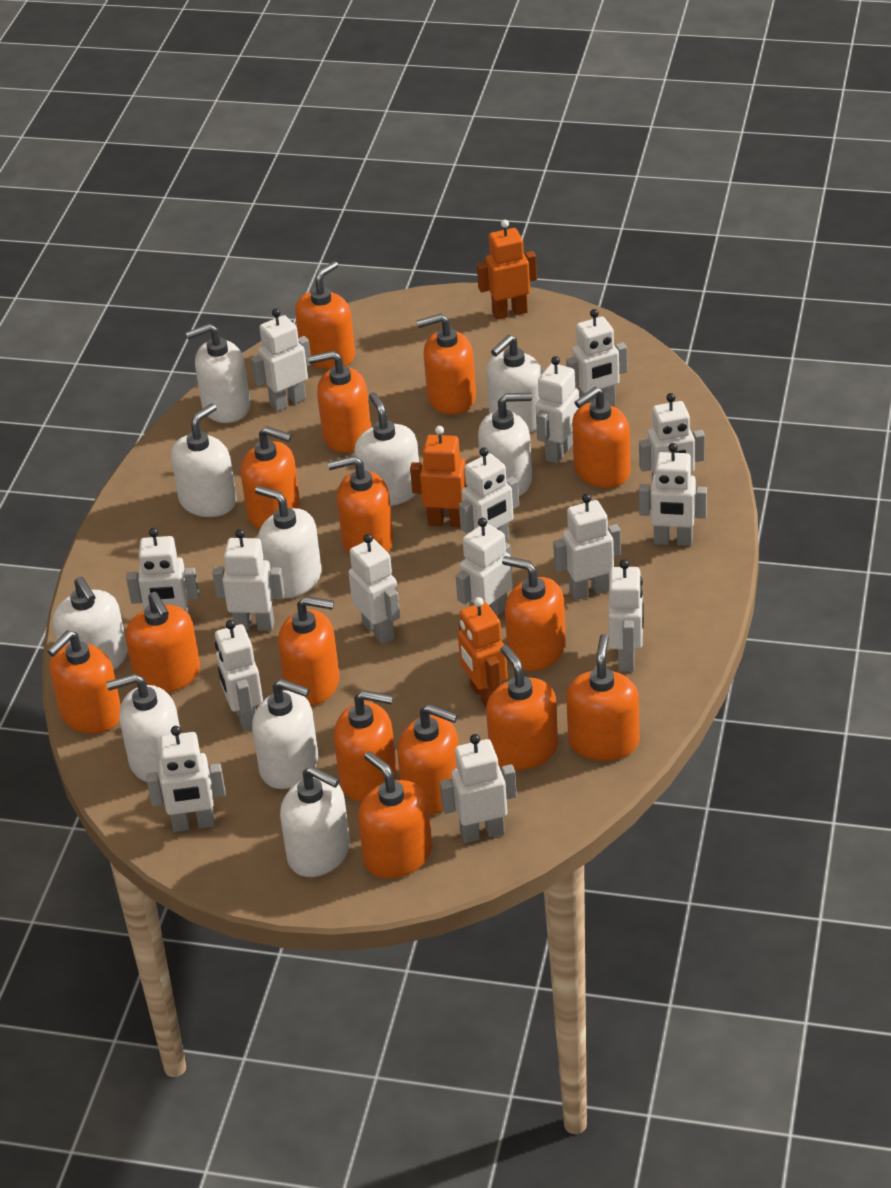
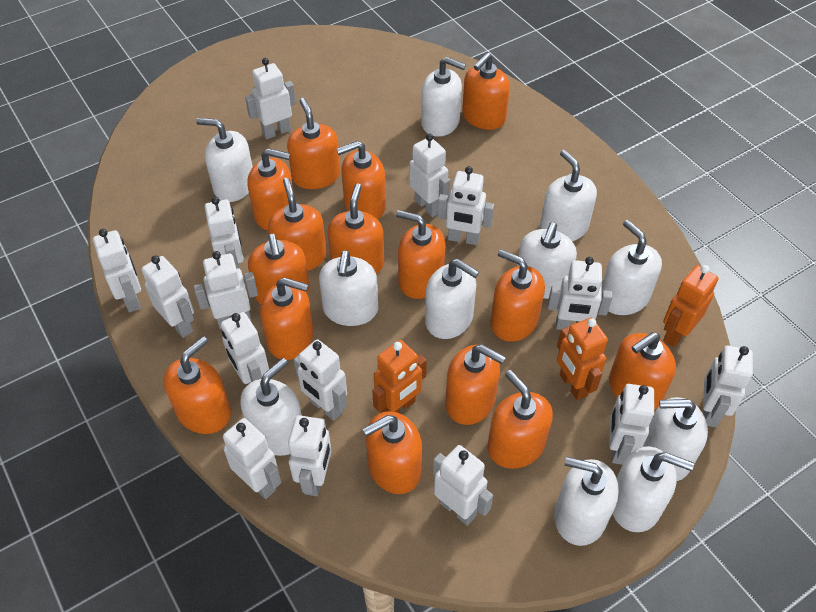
white soap dispenser: 10 -> 11

